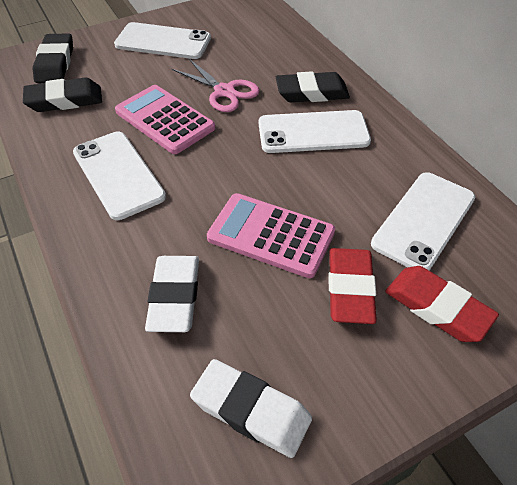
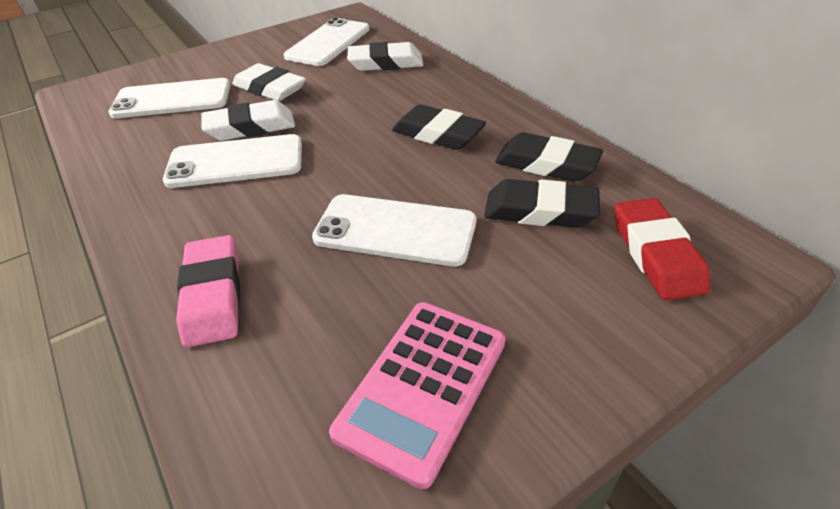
pink calculator: 2 -> 1
pink eraser: 0 -> 1
pink scissors: 1 -> 0
red eraser: 2 -> 1
white eraser: 2 -> 3

